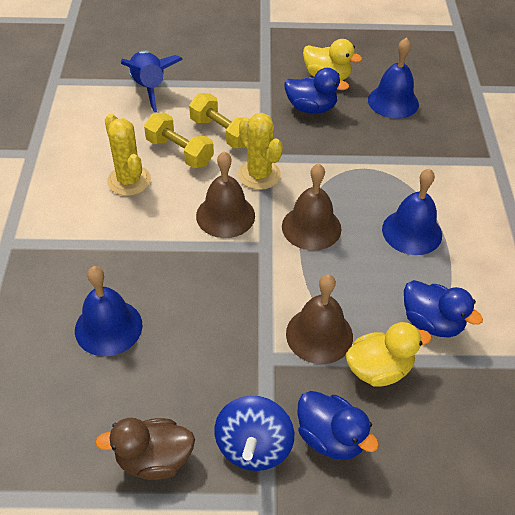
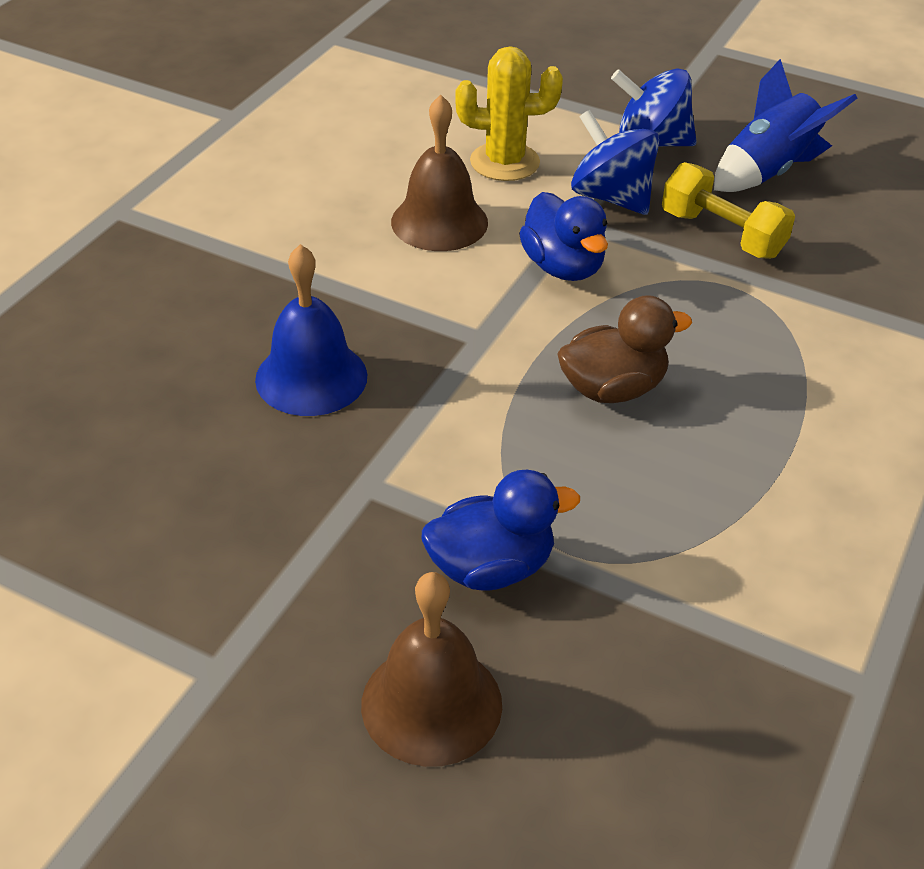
blue bell: 3 -> 1
blue duck: 3 -> 2
blue spinning top: 1 -> 2
brown bell: 3 -> 2
yellow cactus: 2 -> 1
yellow duck: 2 -> 0
yellow dumbbell: 2 -> 1

